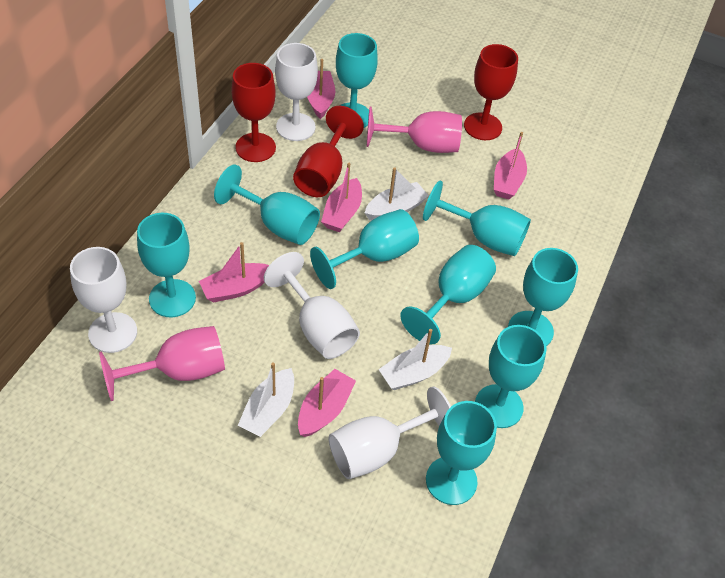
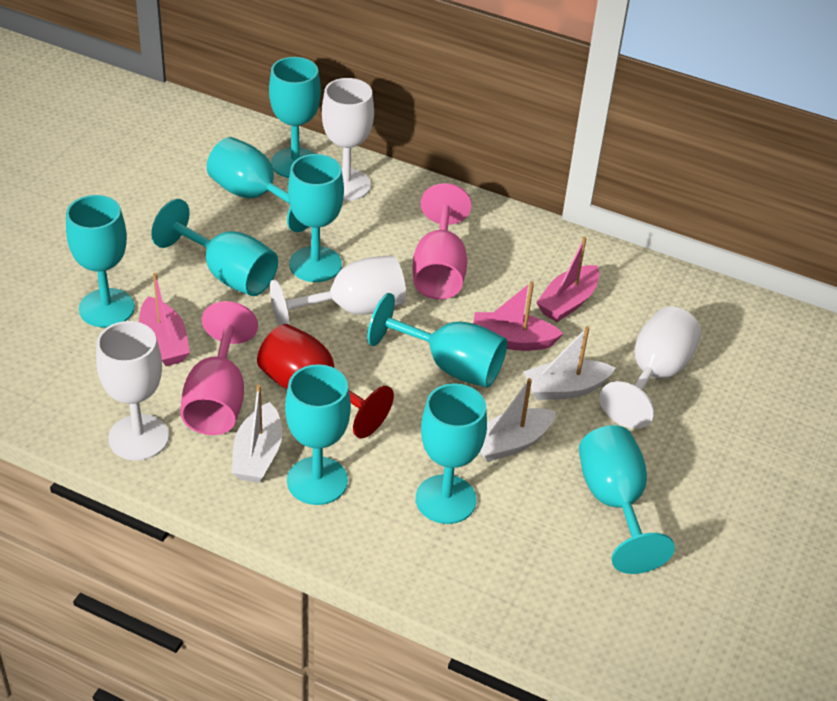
pink boat: 5 -> 3
red goblet: 3 -> 1

